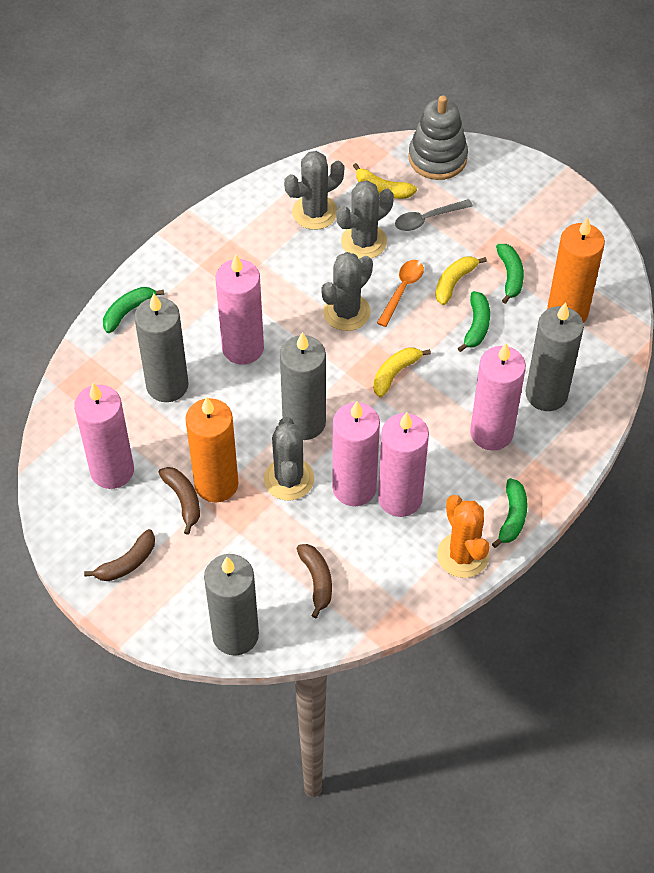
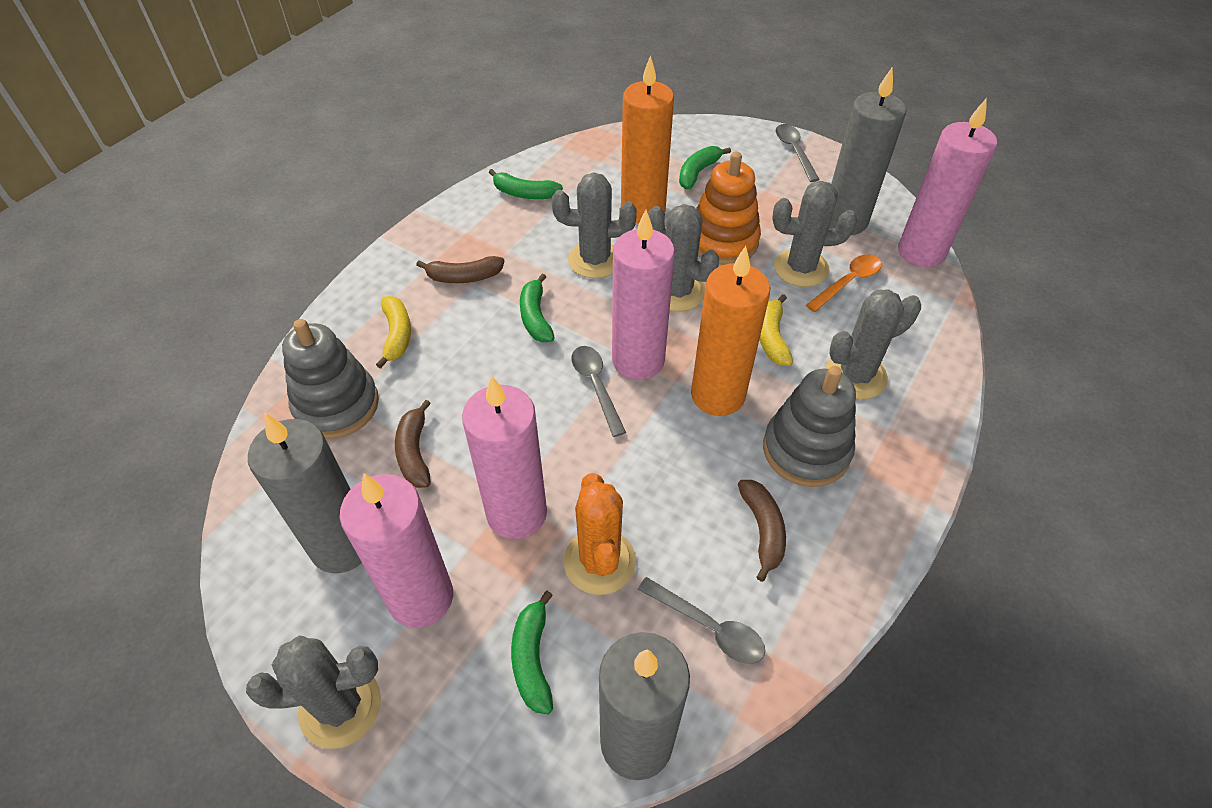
grey cactus: 4 -> 5
grey candle: 4 -> 3
grey spoon: 1 -> 3
grey stacking toy: 1 -> 2
orange stacking toy: 0 -> 1
pink candle: 5 -> 4
yellow banana: 3 -> 2

